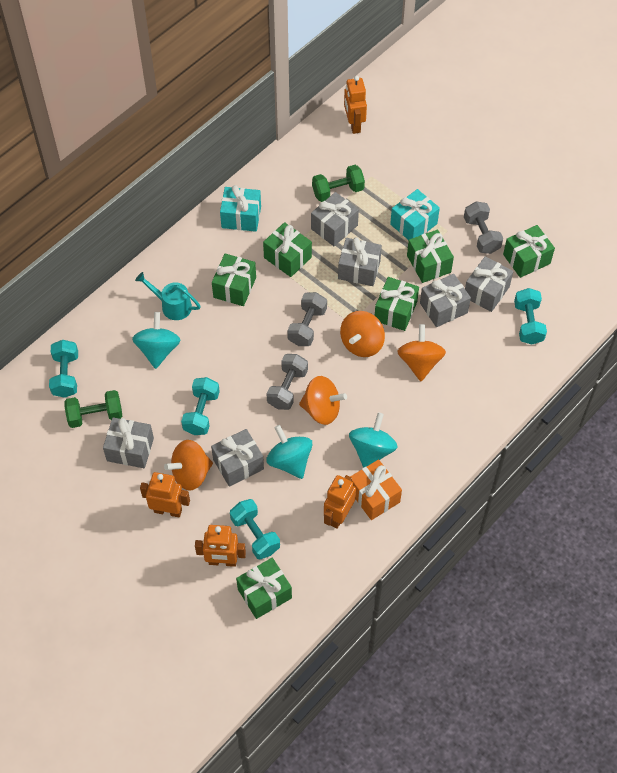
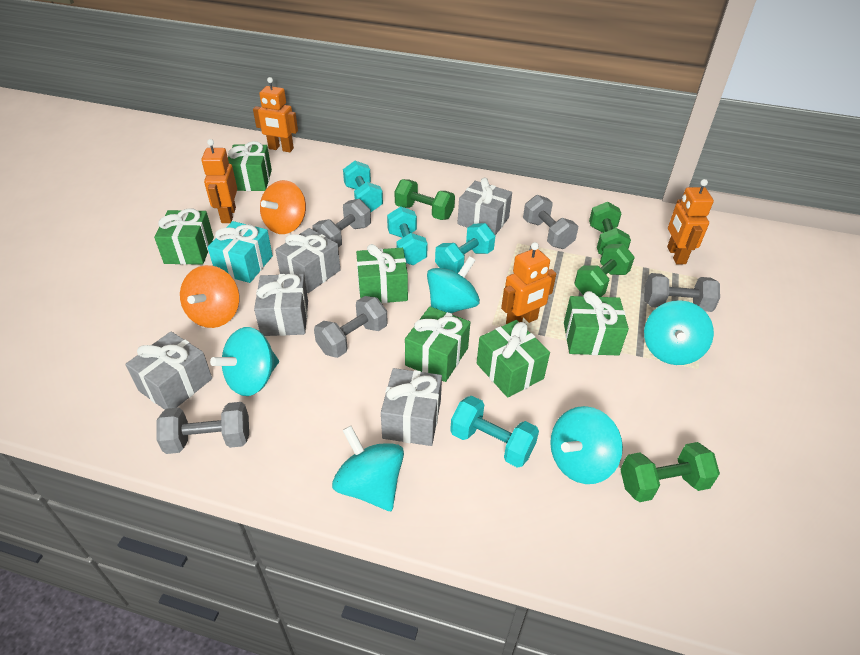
green dumbbell: 2 -> 4
grey dumbbell: 3 -> 5
grey gift: 6 -> 5
orange gift: 1 -> 0
orange spinning top: 4 -> 2
turquoise gift: 2 -> 1
turquoise spinning top: 3 -> 5
turquoise watering can: 1 -> 0

